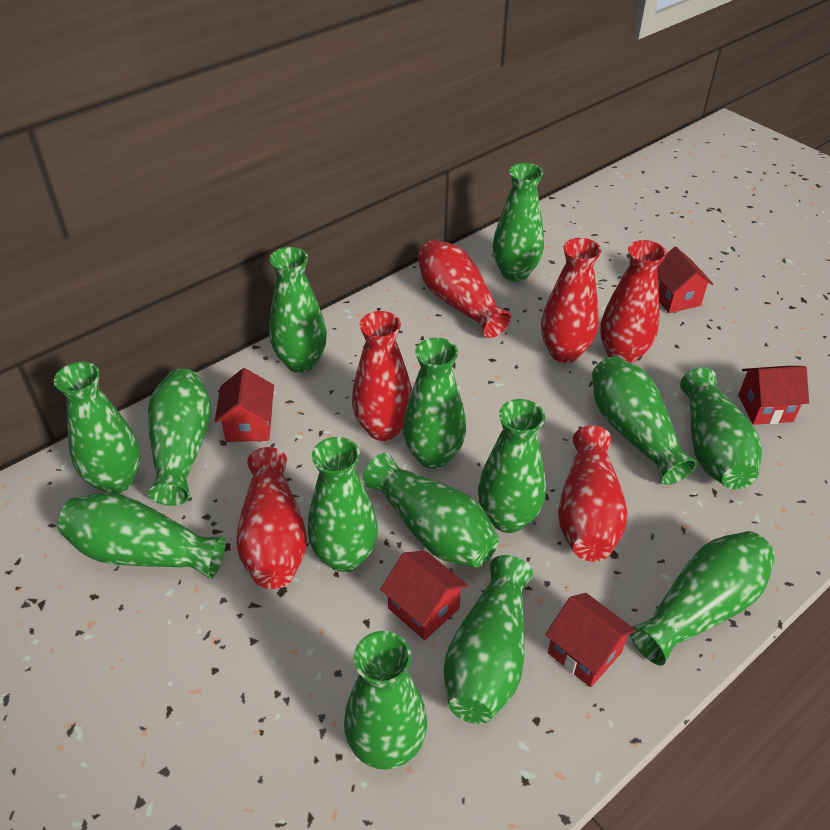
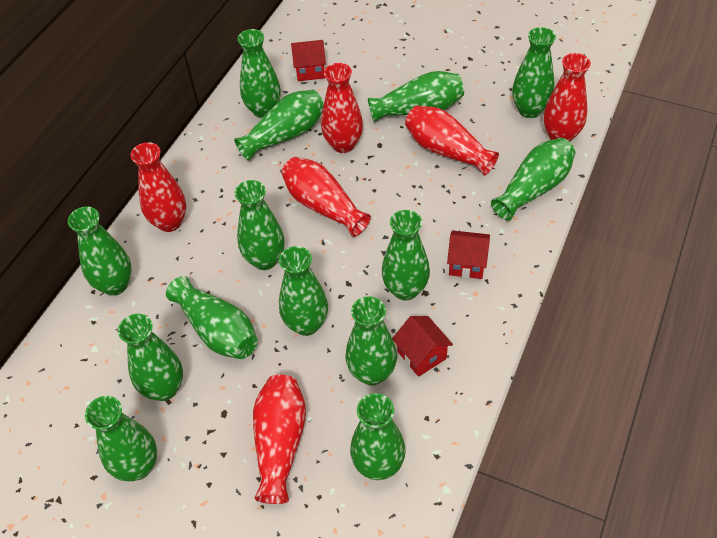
red house: 5 -> 3

